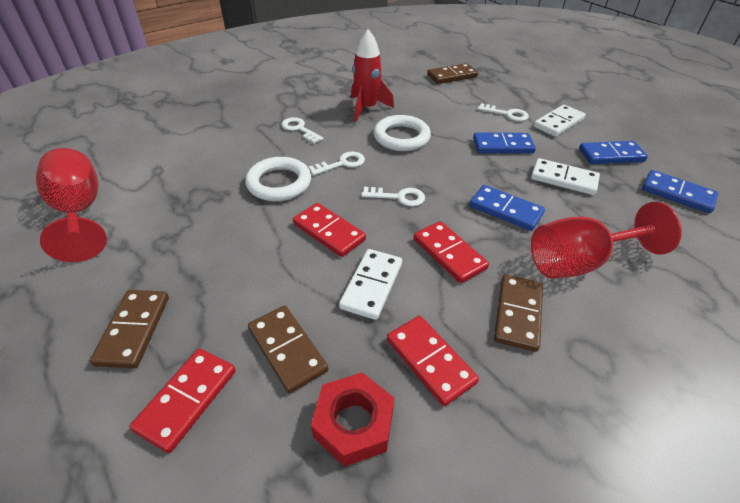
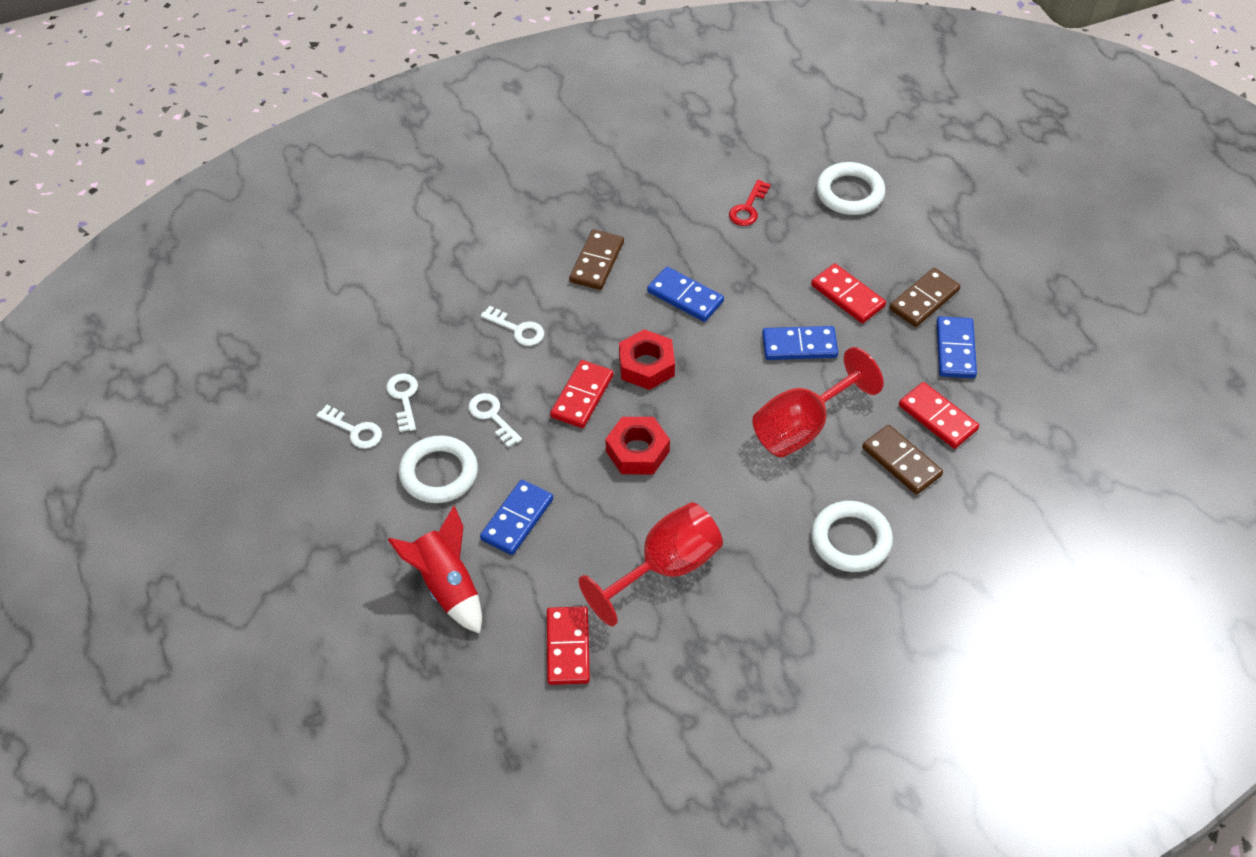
brown domino: 4 -> 3
red key: 0 -> 1
red nut: 1 -> 2
white domino: 3 -> 0
white ring: 2 -> 3

